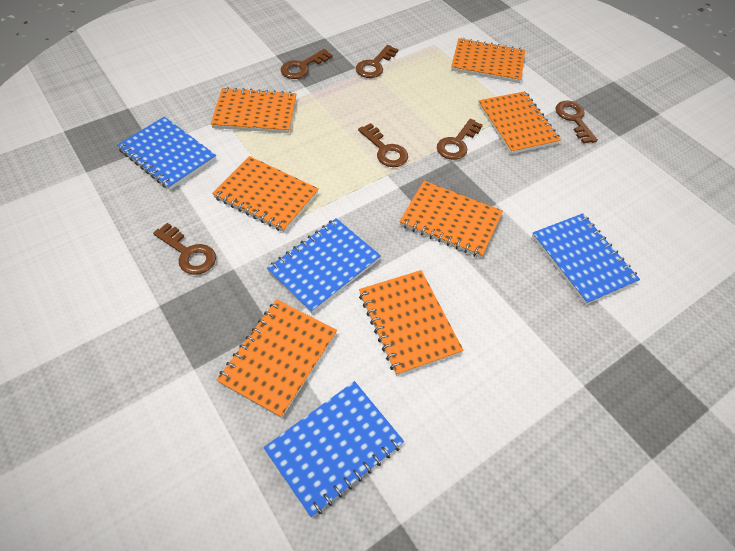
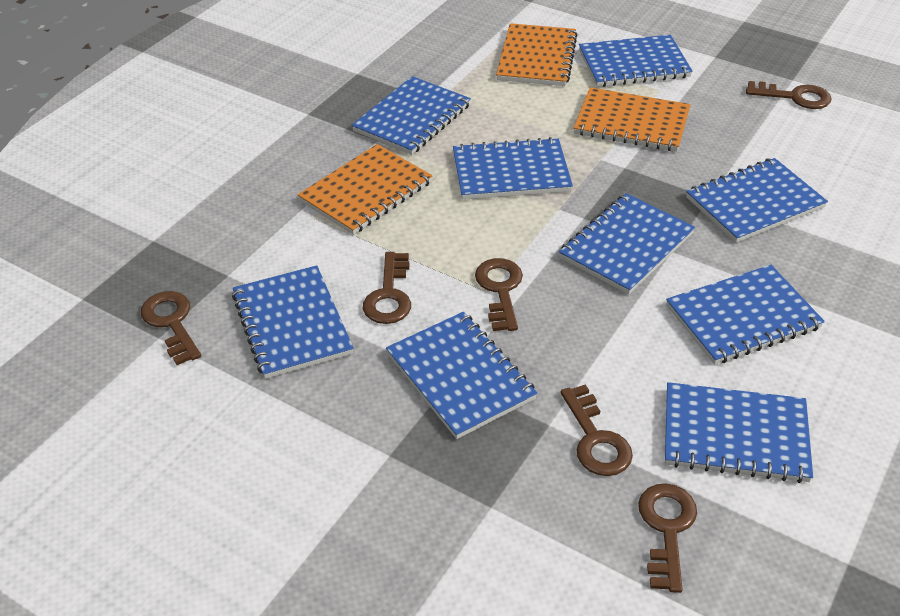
blue notebook: 4 -> 9
orange notebook: 7 -> 3

